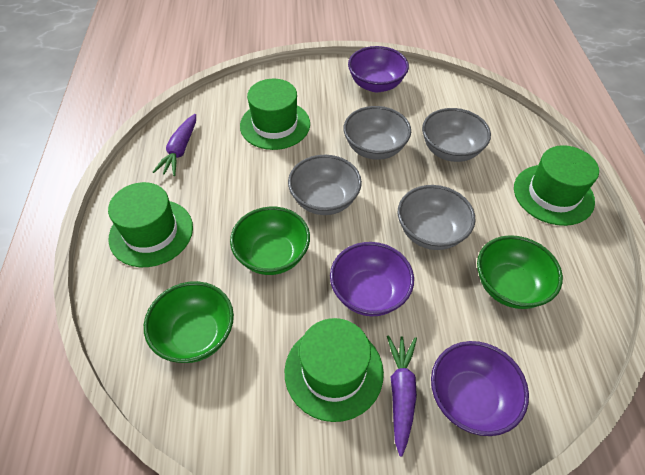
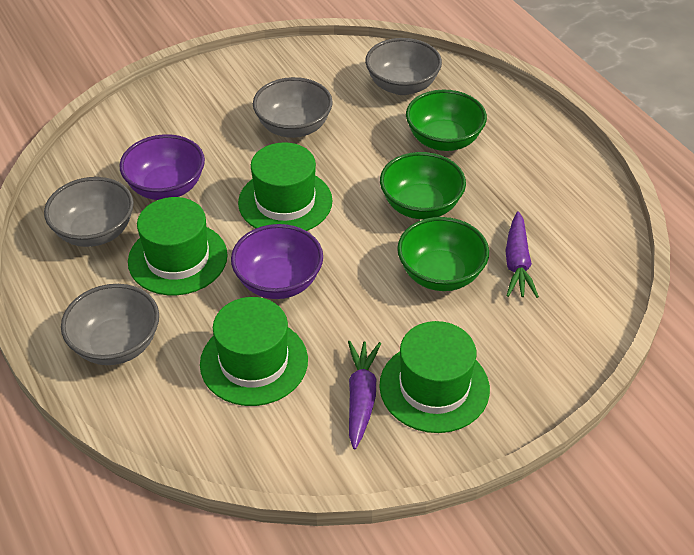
purple bowl: 3 -> 2

